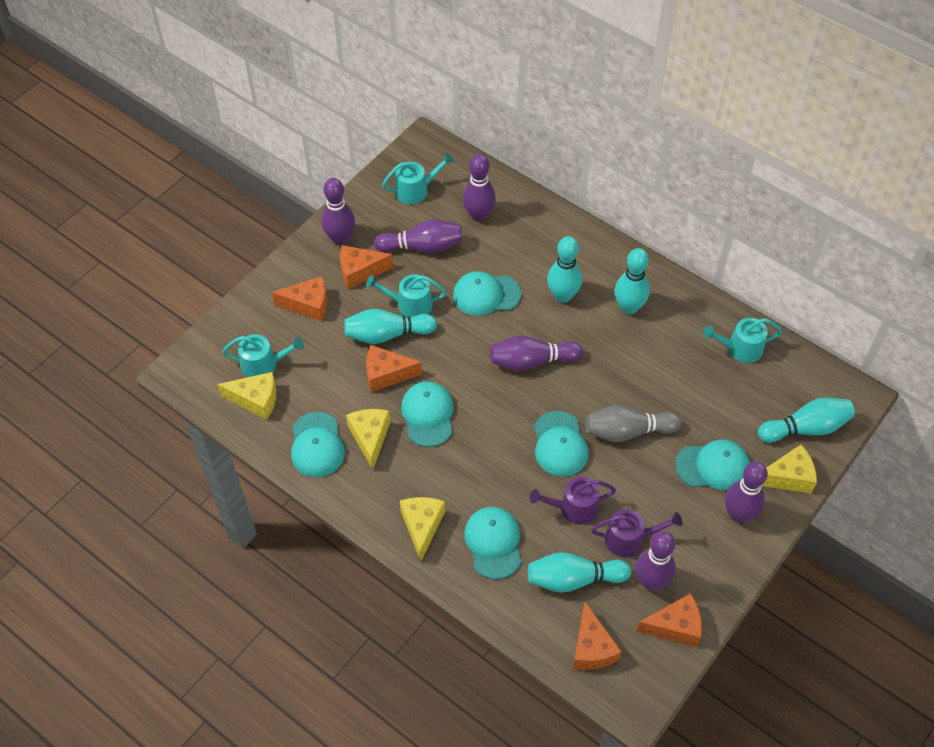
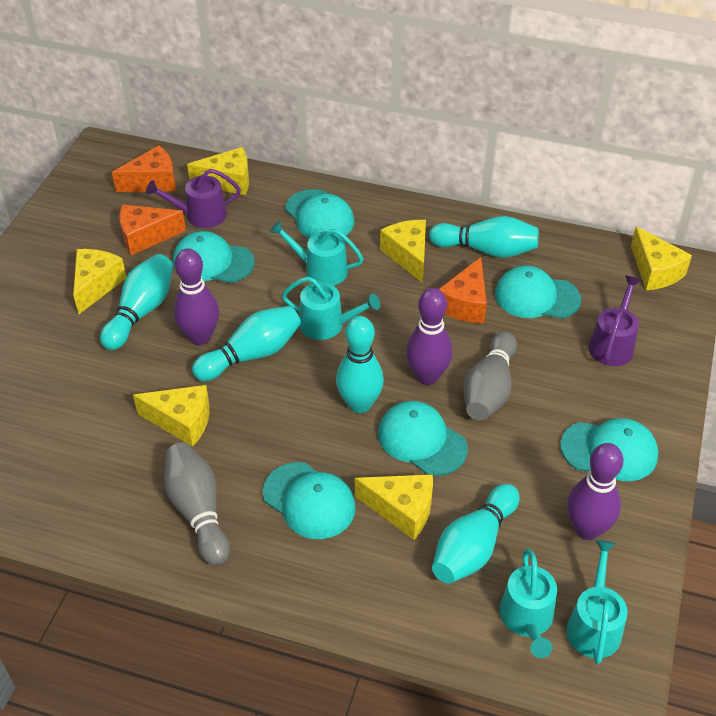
grey bowling pin: 1 -> 2
orange cheese: 5 -> 3
purple bowling pin: 6 -> 3
yellow cheese: 4 -> 6

